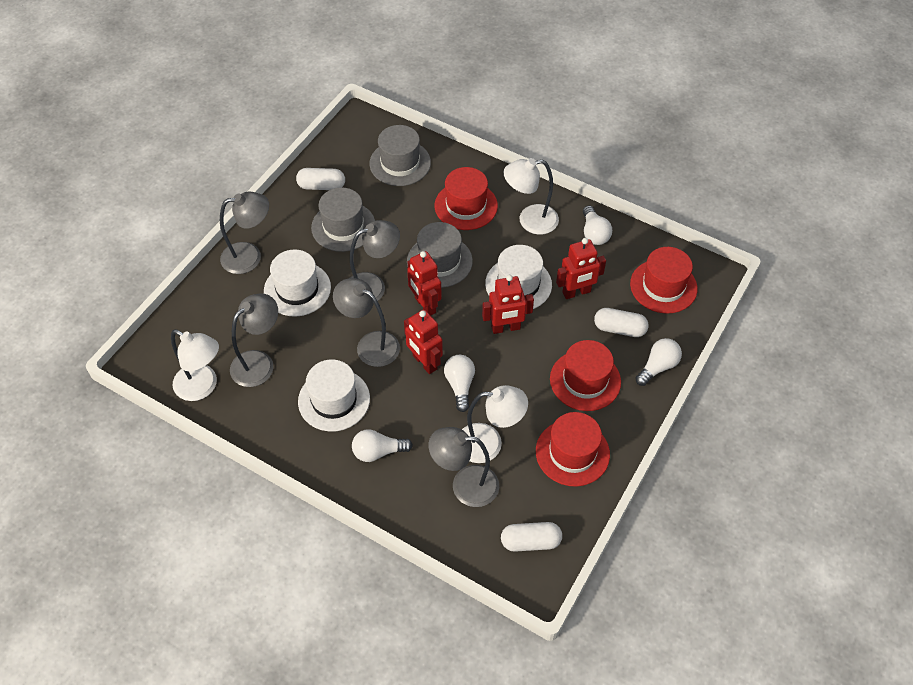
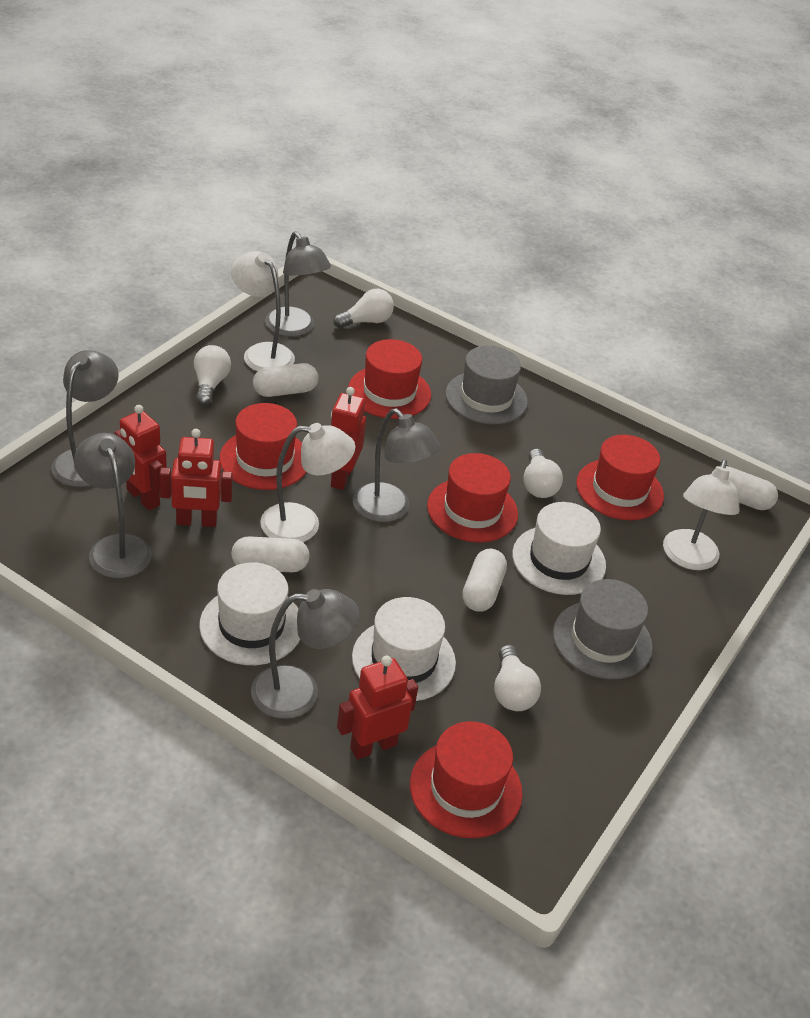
grey hat: 3 -> 2
red hat: 4 -> 5
white capsule: 3 -> 4

